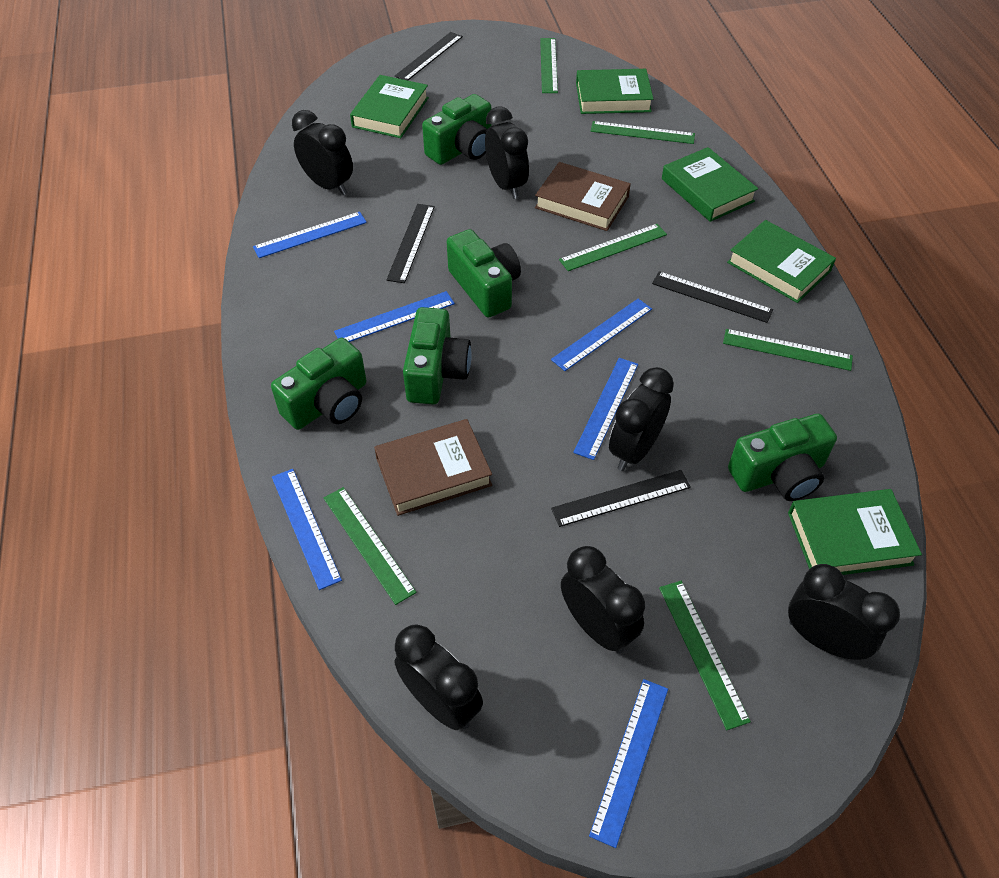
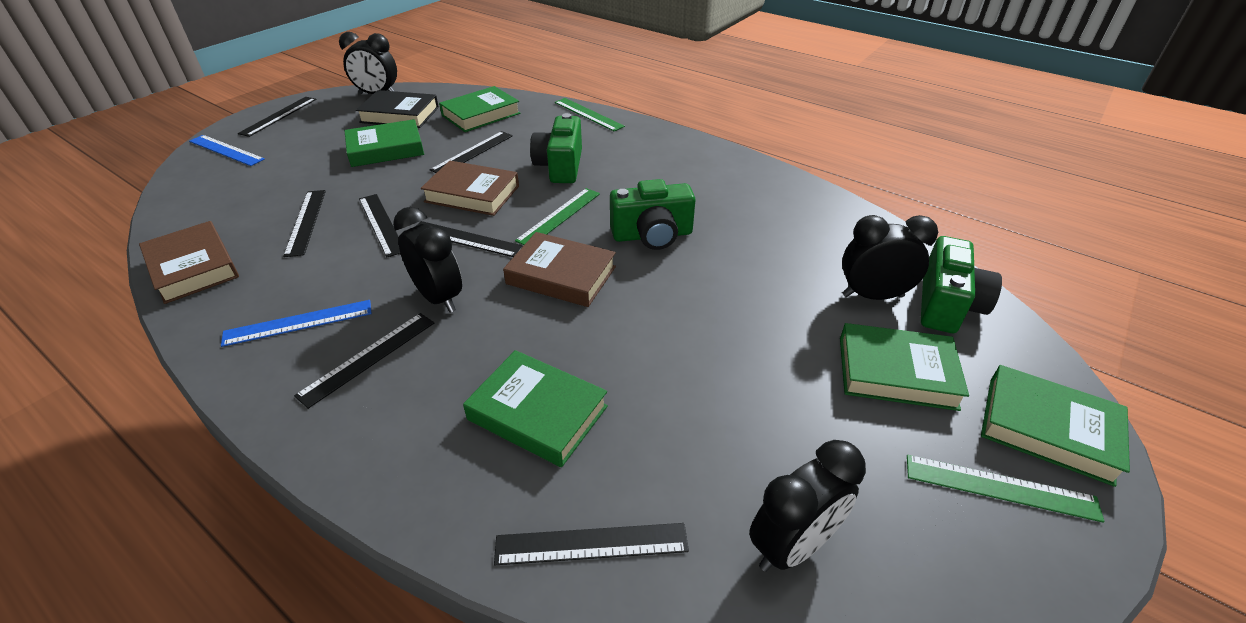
black book: 0 -> 1
black clock: 6 -> 4
black ruler: 4 -> 7
blue ruler: 6 -> 2
brown book: 2 -> 3
green camera: 5 -> 3
green ruler: 6 -> 3

